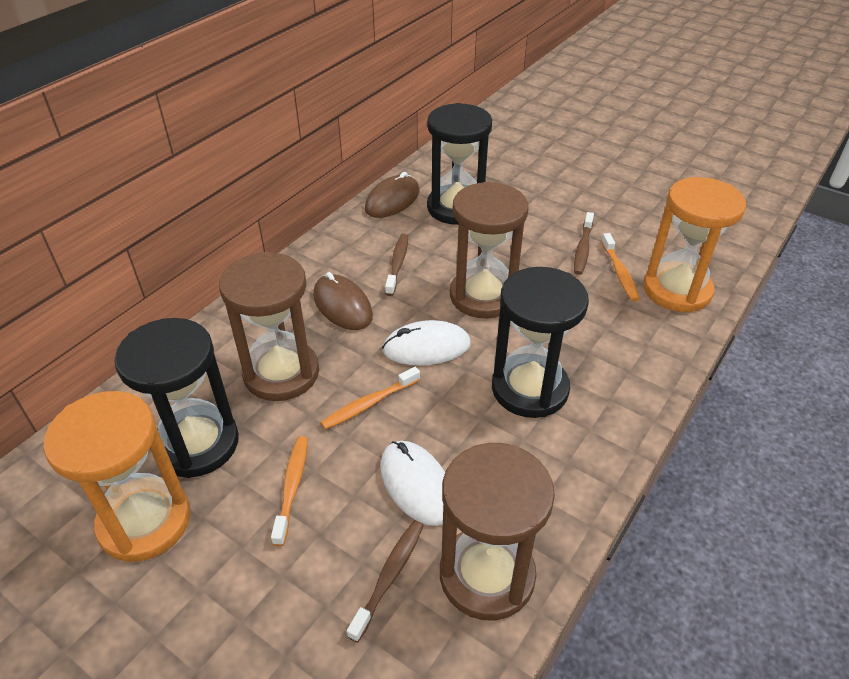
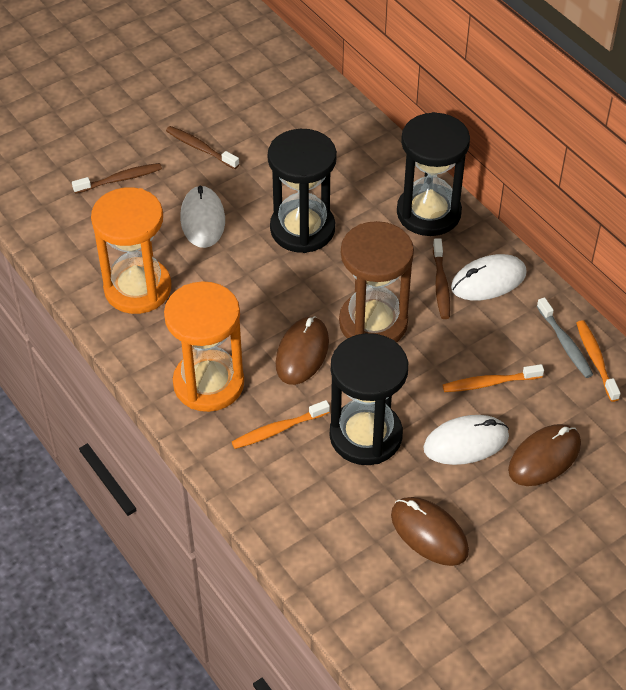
brown hourglass: 3 -> 1
brown mouse: 2 -> 3
grey toothbrush: 0 -> 1
white mouse: 2 -> 3

